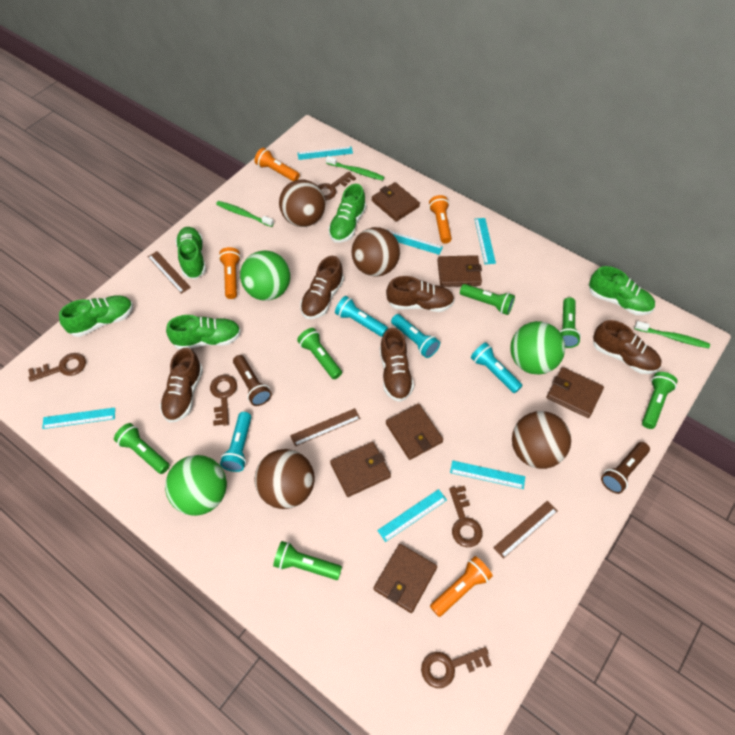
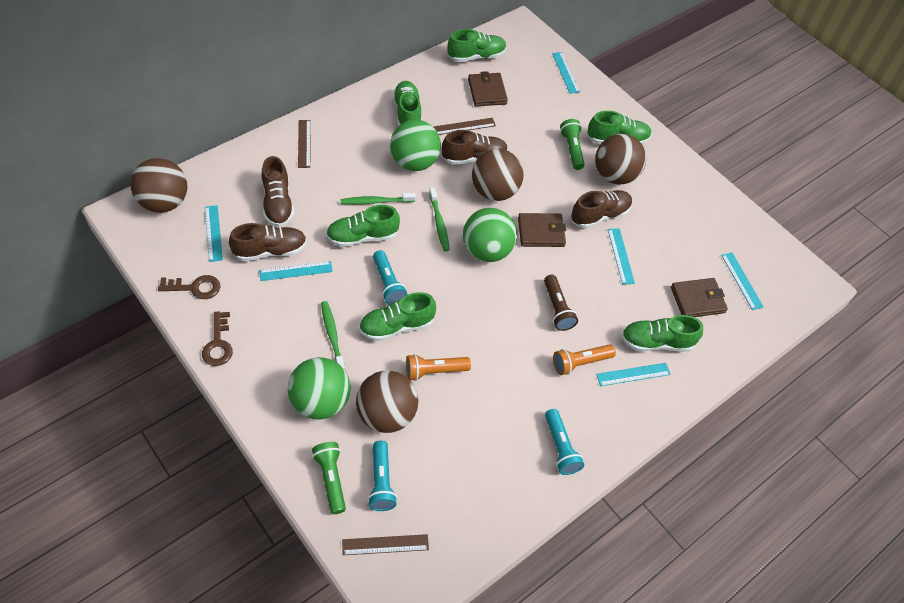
brown flashlight: 2 -> 1
brown key: 5 -> 2
brown shoe: 5 -> 4
brown wallet: 6 -> 3
green flashlight: 6 -> 2
green shoe: 5 -> 6
orange flashlight: 4 -> 2
turquoise flashlight: 4 -> 3

